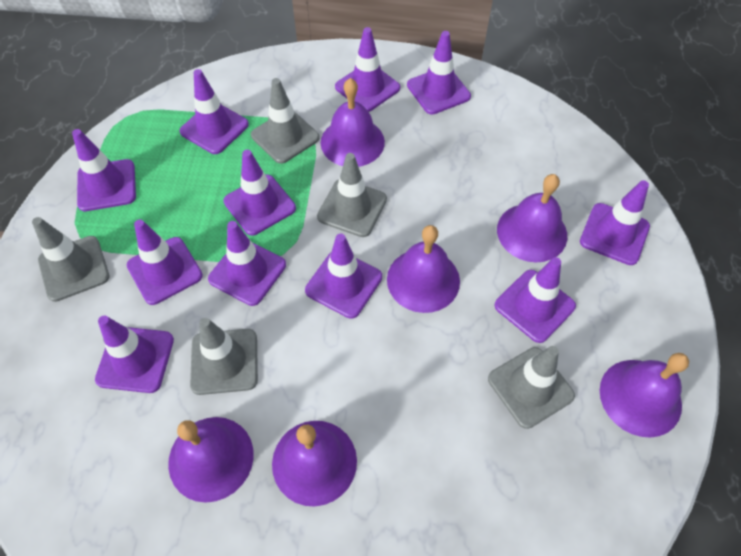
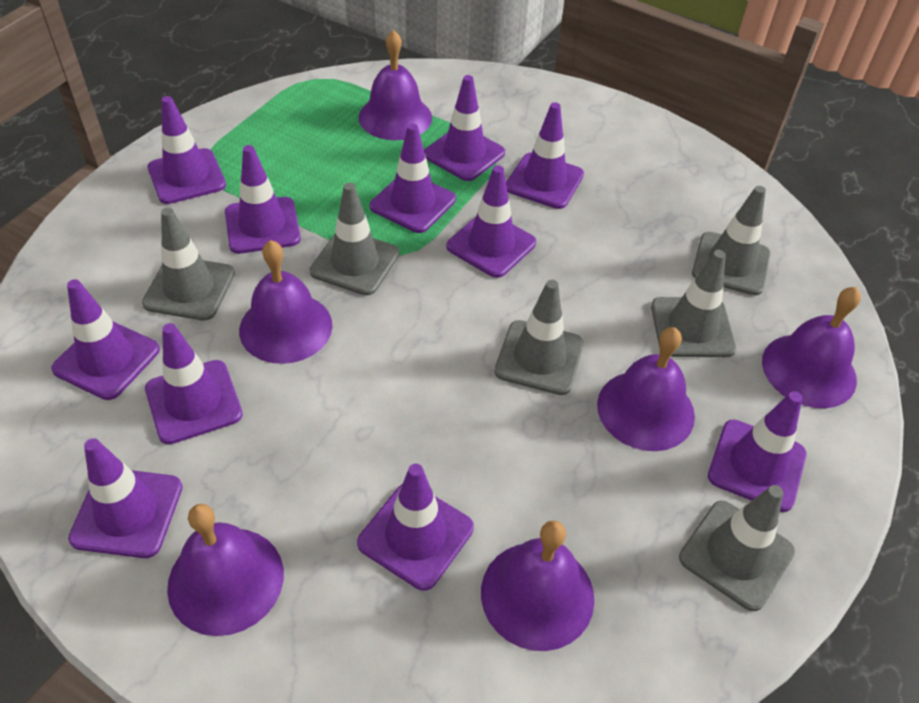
grey traffic cone: 5 -> 6

